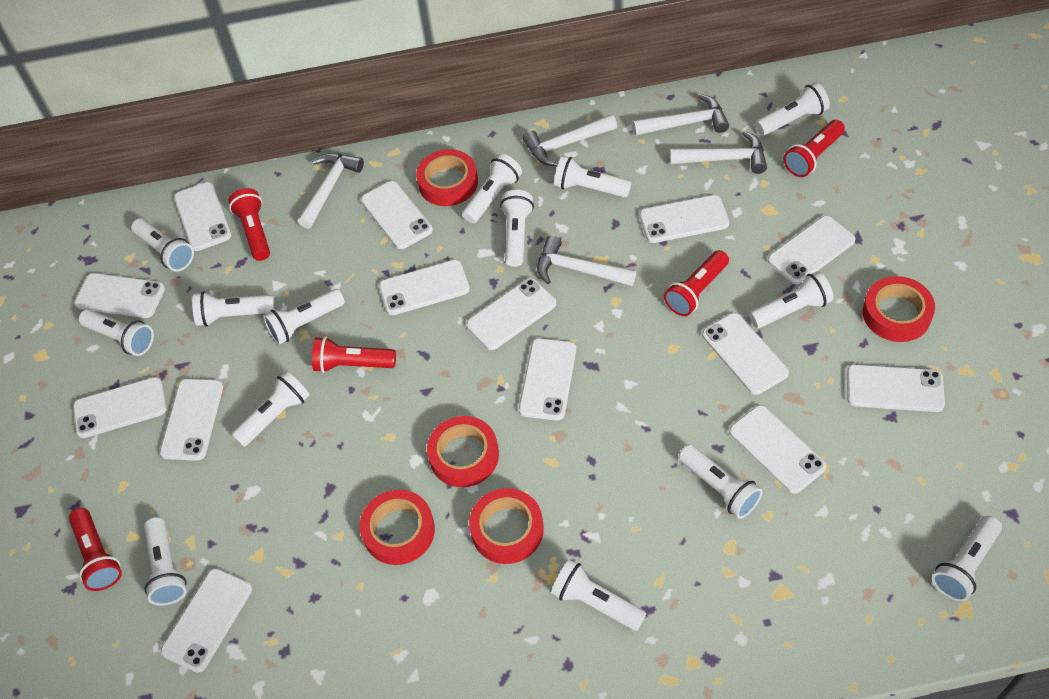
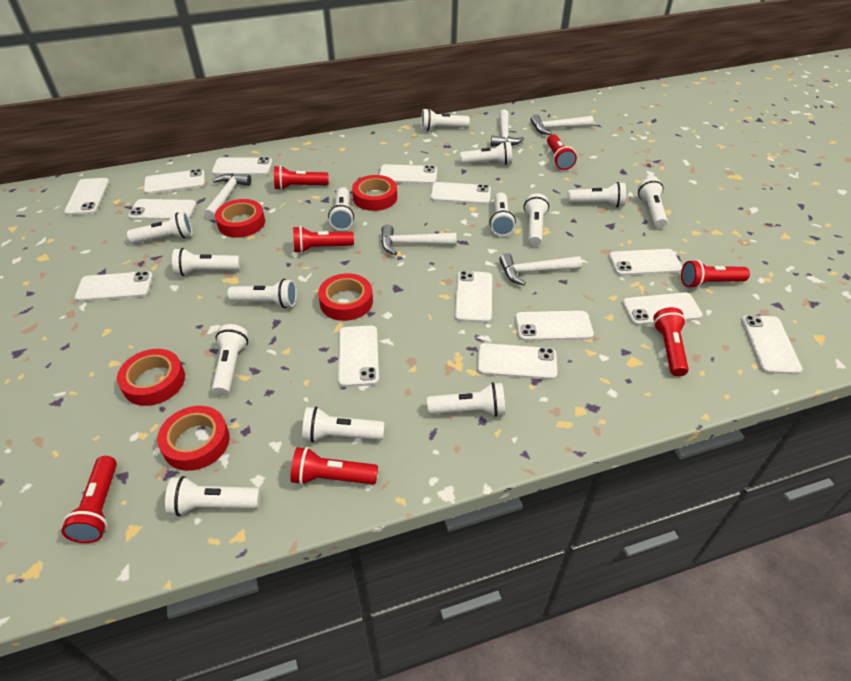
red flashlight: 5 -> 7

